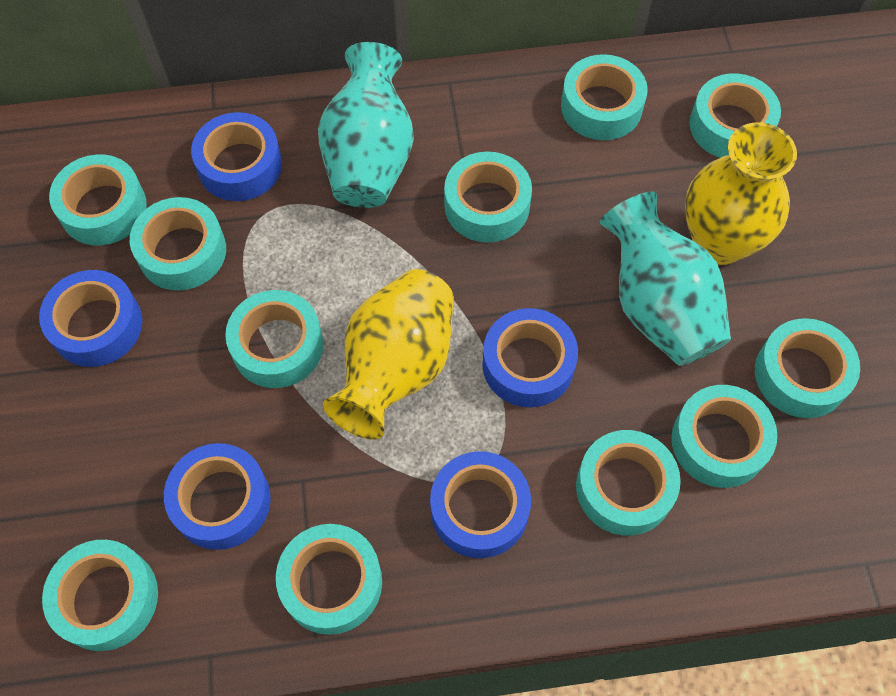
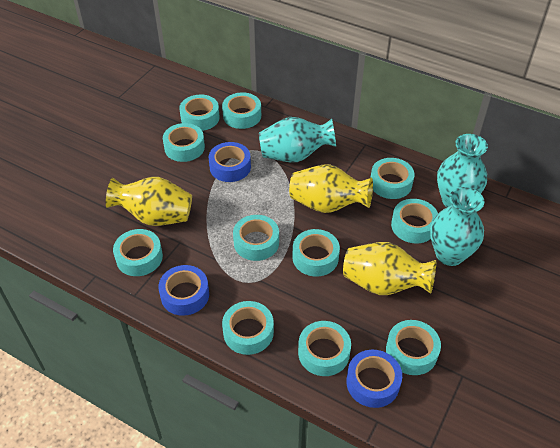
blue tape: 5 -> 3
turquoise vase: 2 -> 3
yellow vase: 2 -> 3

